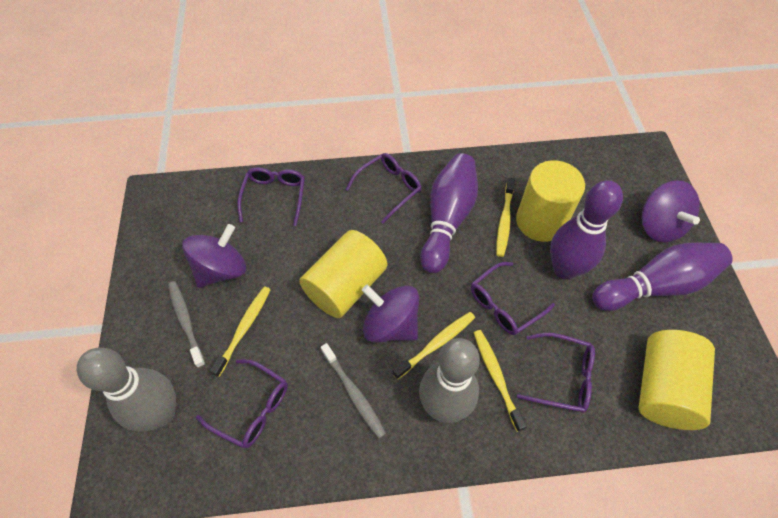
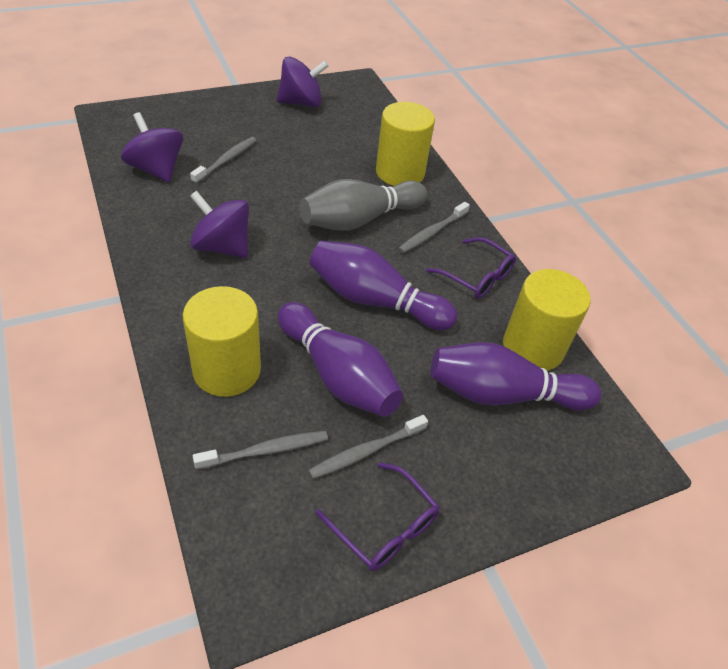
grey bowling pin: 2 -> 1
grey toothbrush: 2 -> 4
purple glasses: 5 -> 2
yellow toothbrush: 4 -> 0

